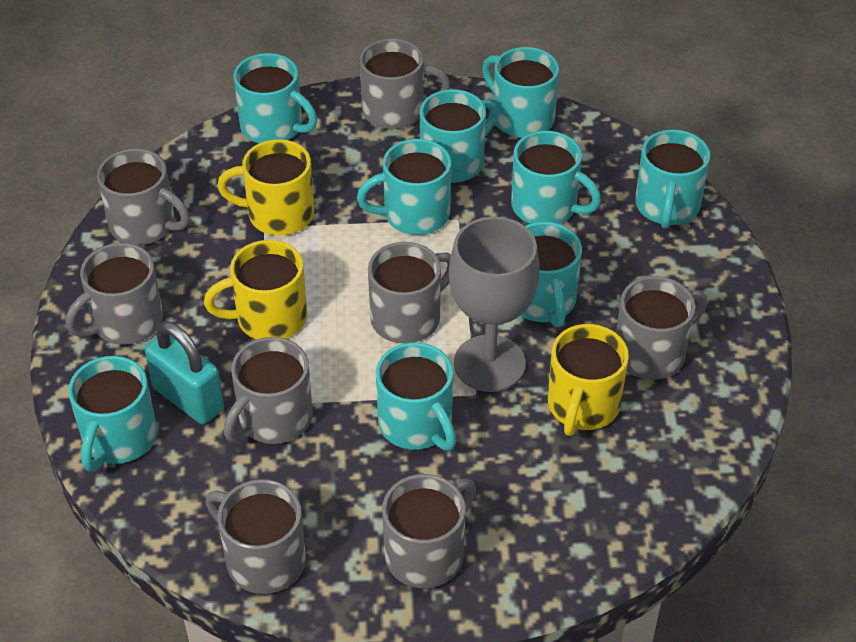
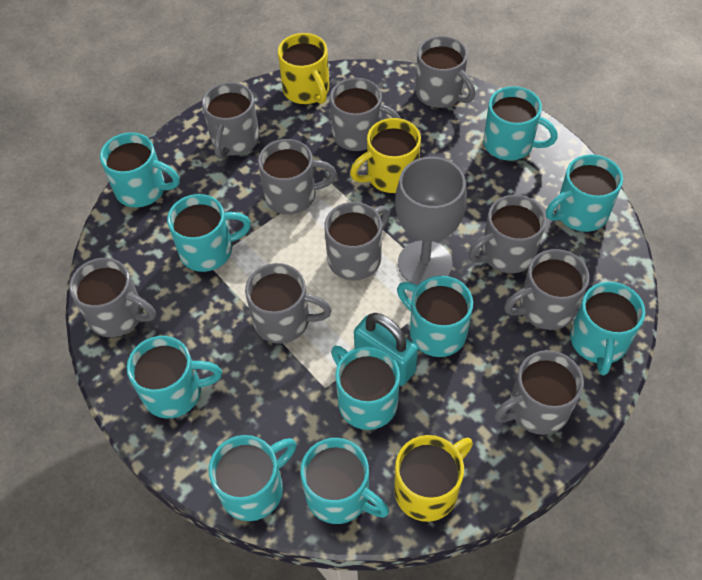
grey mug: 8 -> 10
turquoise mug: 9 -> 10

